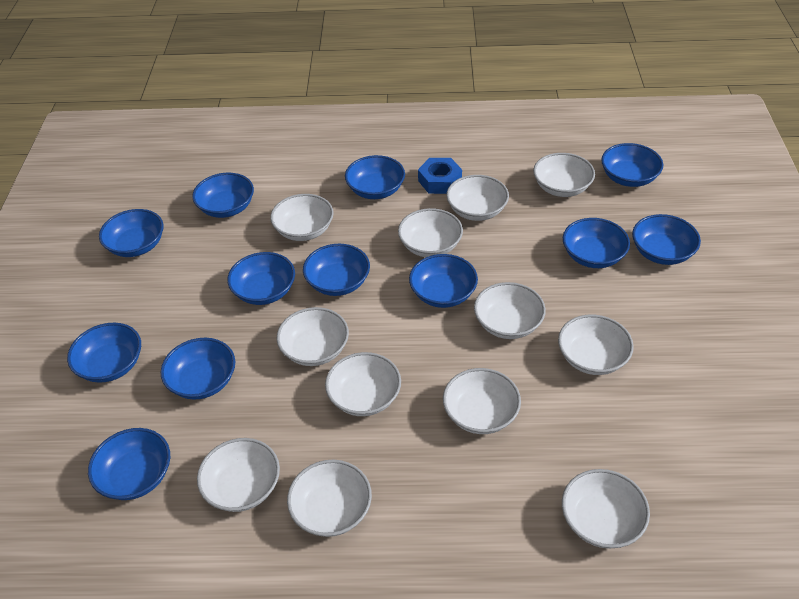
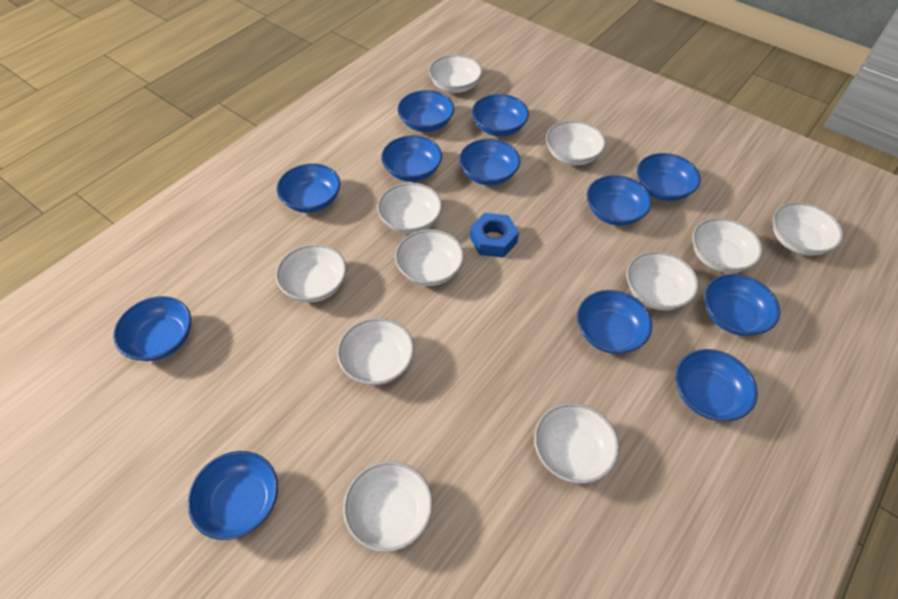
white bowl: 12 -> 11

